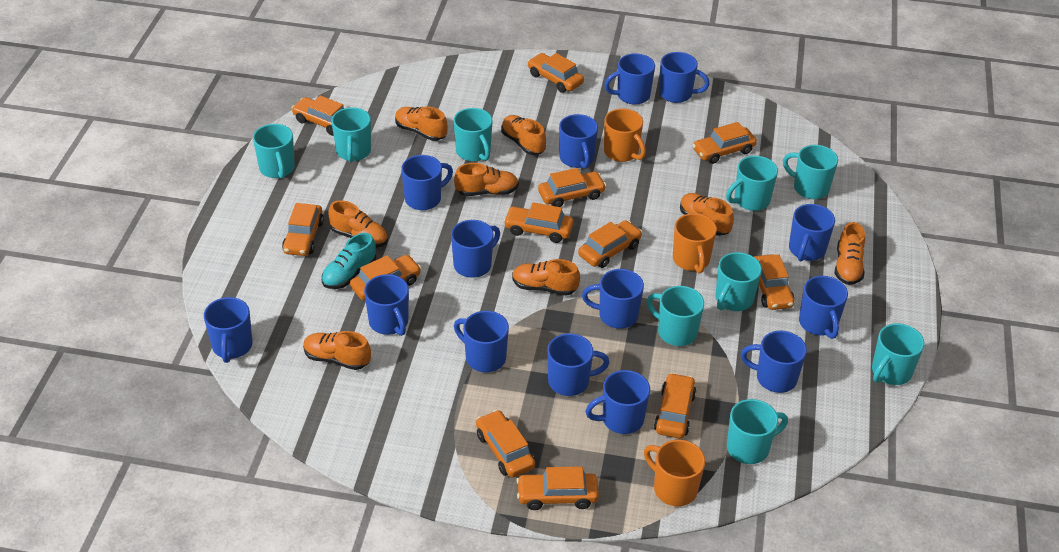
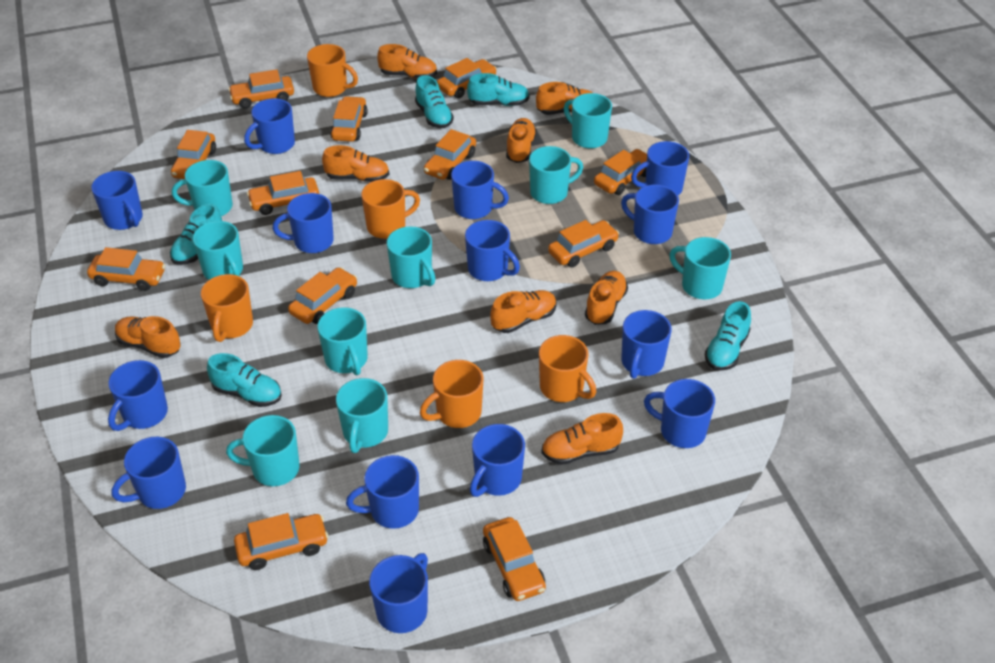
orange mug: 3 -> 5
turquoise shoe: 1 -> 5

